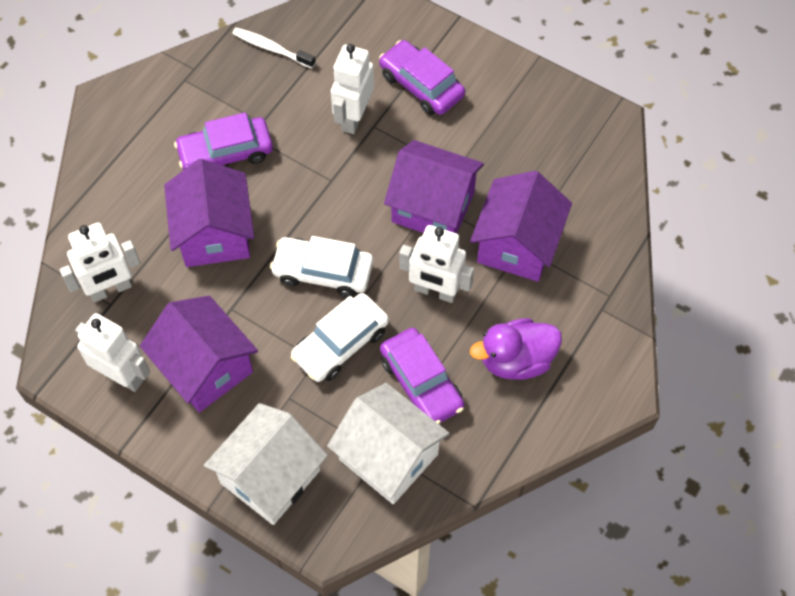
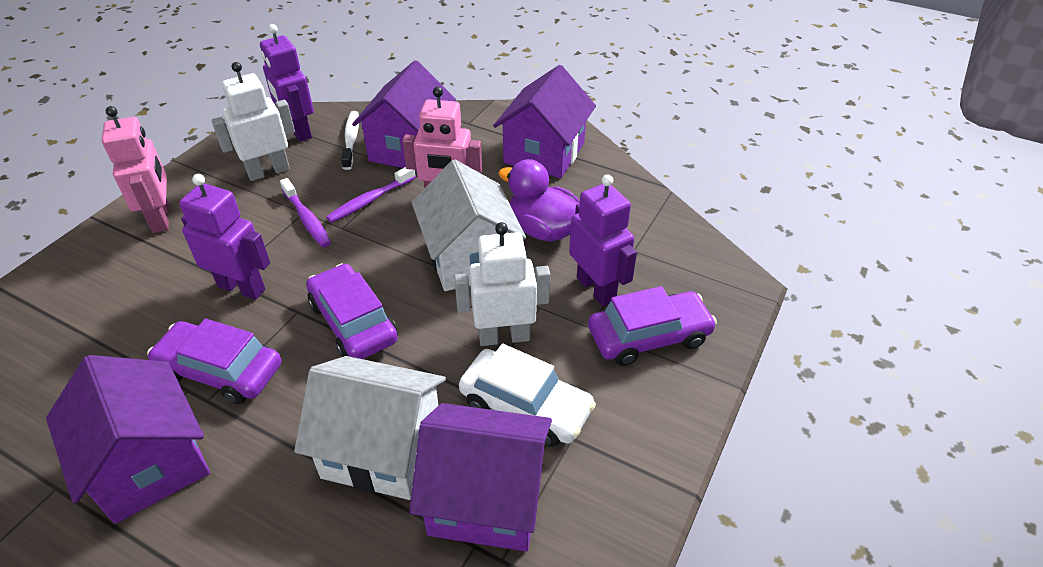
pink robot: 0 -> 2
purple robot: 0 -> 3
purple toothbrush: 0 -> 2
white car: 2 -> 1
white robot: 4 -> 2

